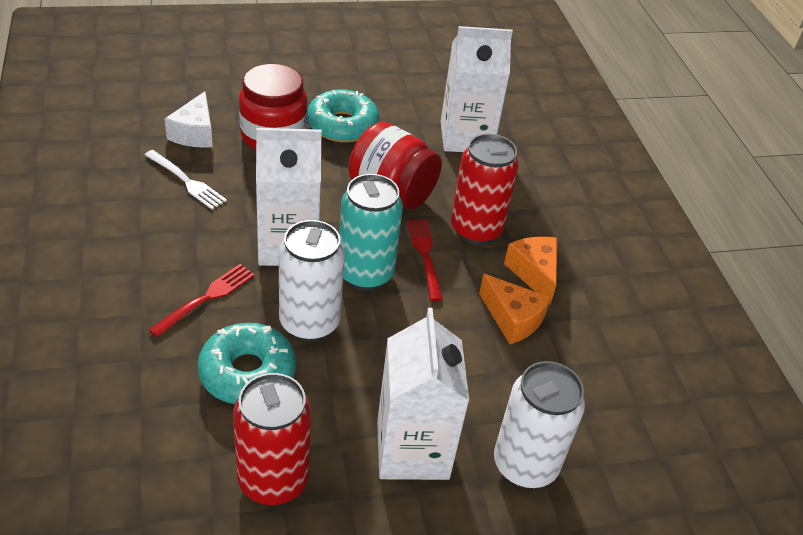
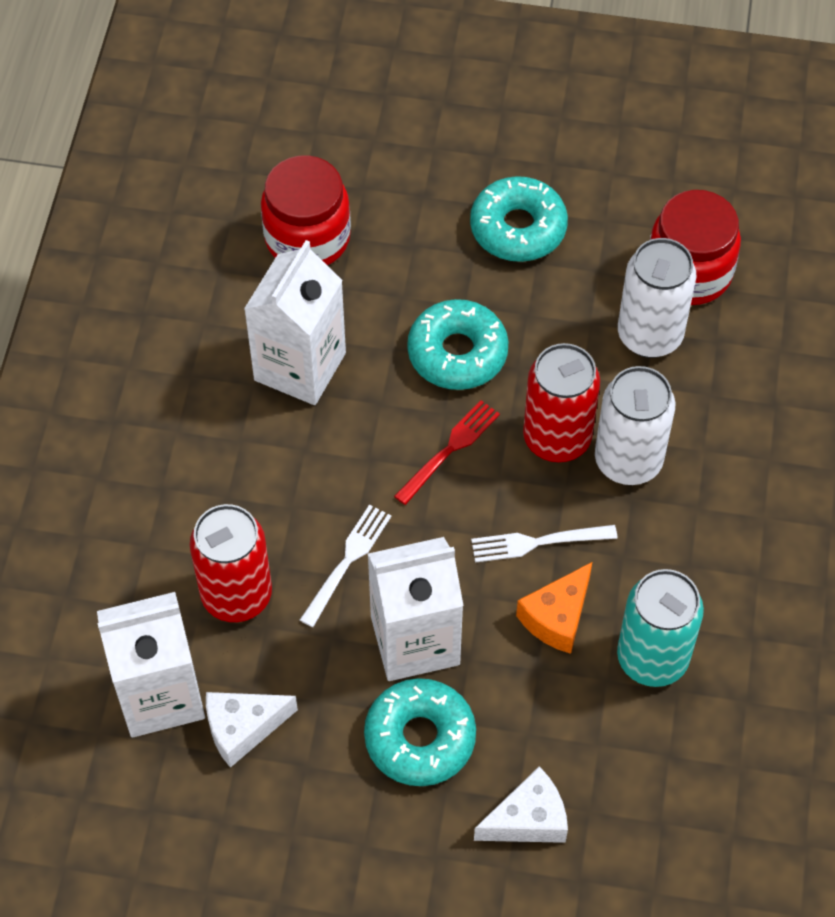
orange cheese: 2 -> 1
red fork: 2 -> 1
turquoise donut: 2 -> 3
white cheese: 1 -> 2
white fork: 1 -> 2

